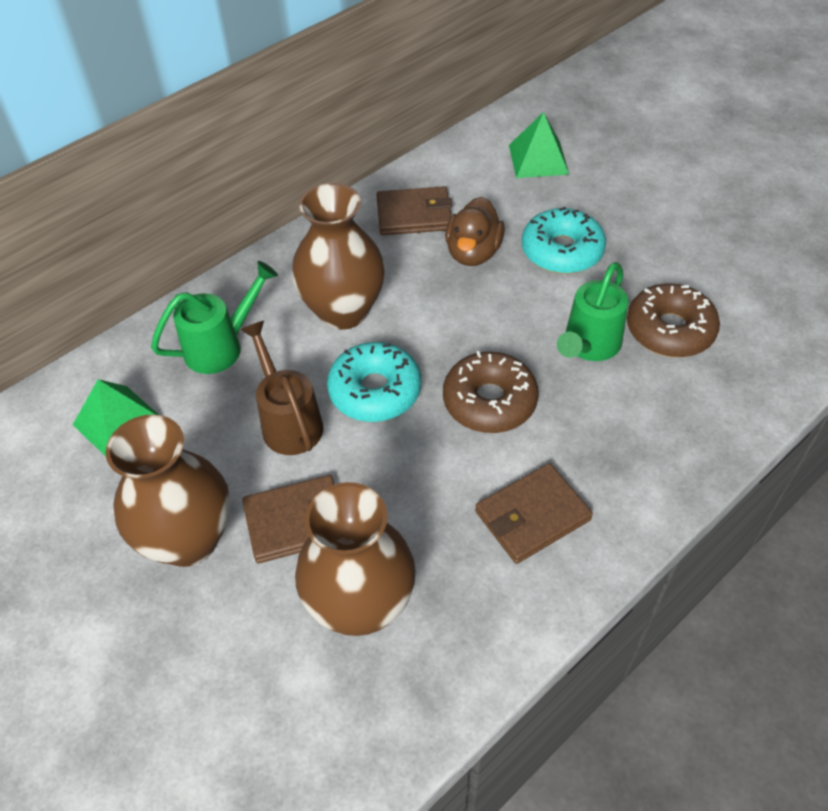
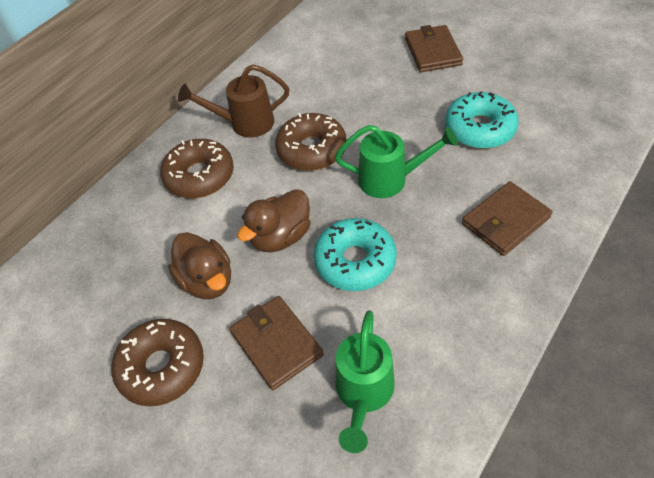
brown donut: 2 -> 3
brown duck: 1 -> 2
brown vase: 3 -> 0
green pyramid: 2 -> 0

